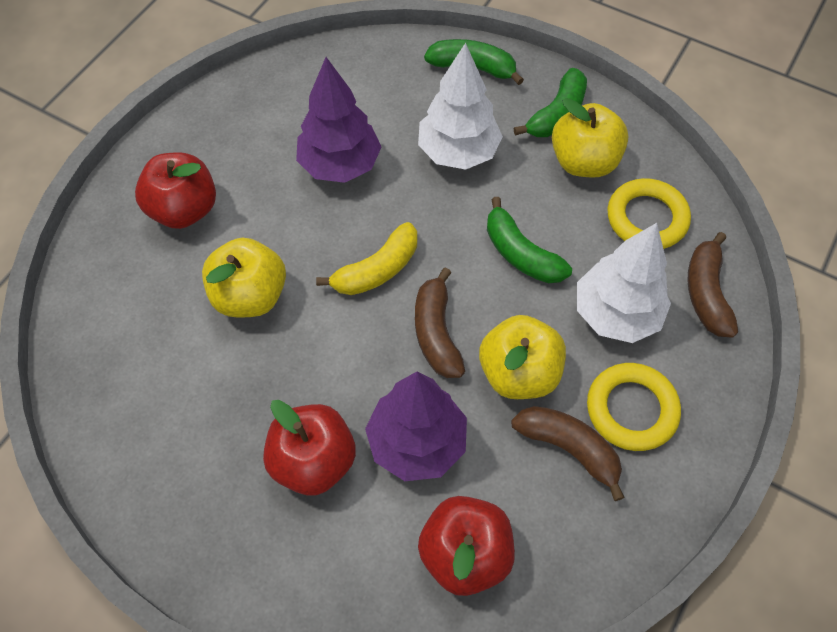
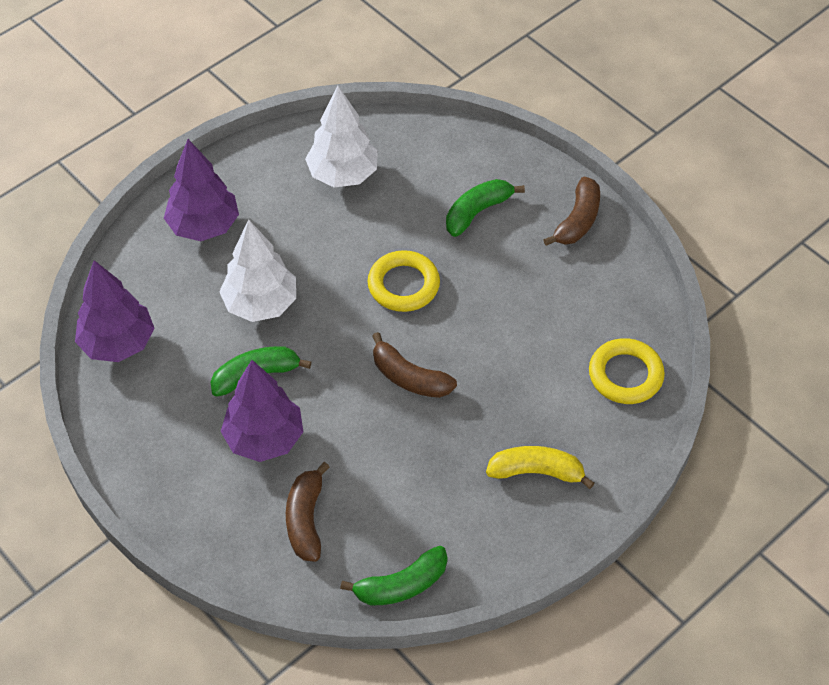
purple tree: 2 -> 3
red apple: 3 -> 0
yellow apple: 3 -> 0

